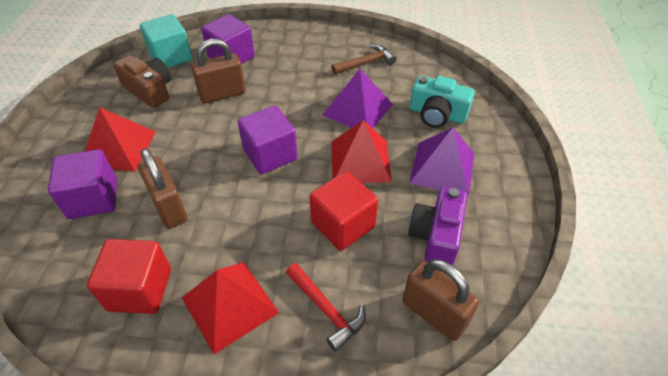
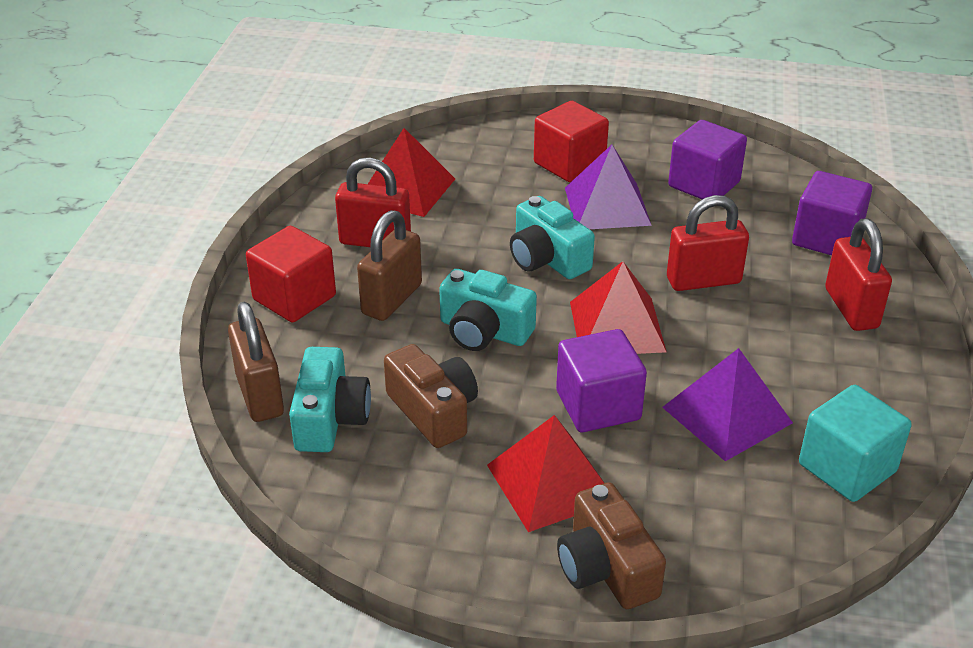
brown camera: 1 -> 2
brown hammer: 1 -> 0
brown padlock: 3 -> 2
purple camera: 1 -> 0
red hammer: 1 -> 0
red padlock: 0 -> 3
turquoise camera: 1 -> 3

